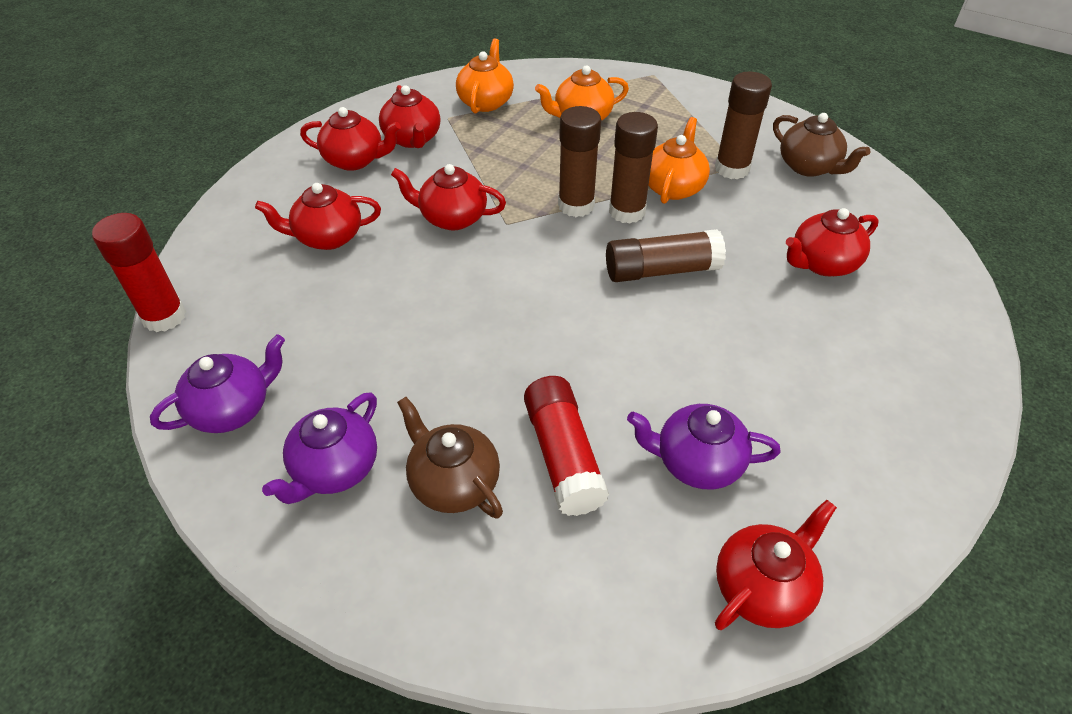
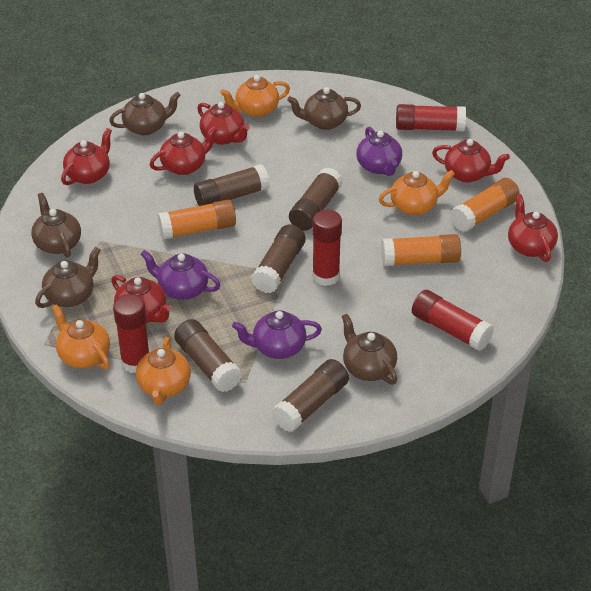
brown glue stick: 4 -> 5
brown teapot: 2 -> 5
orange glue stick: 0 -> 3
orange teapot: 3 -> 4
red glue stick: 2 -> 4

